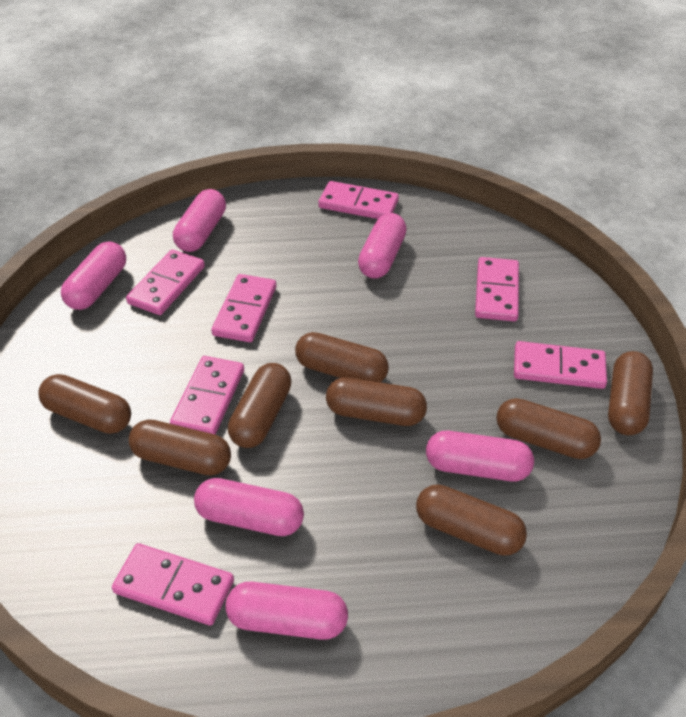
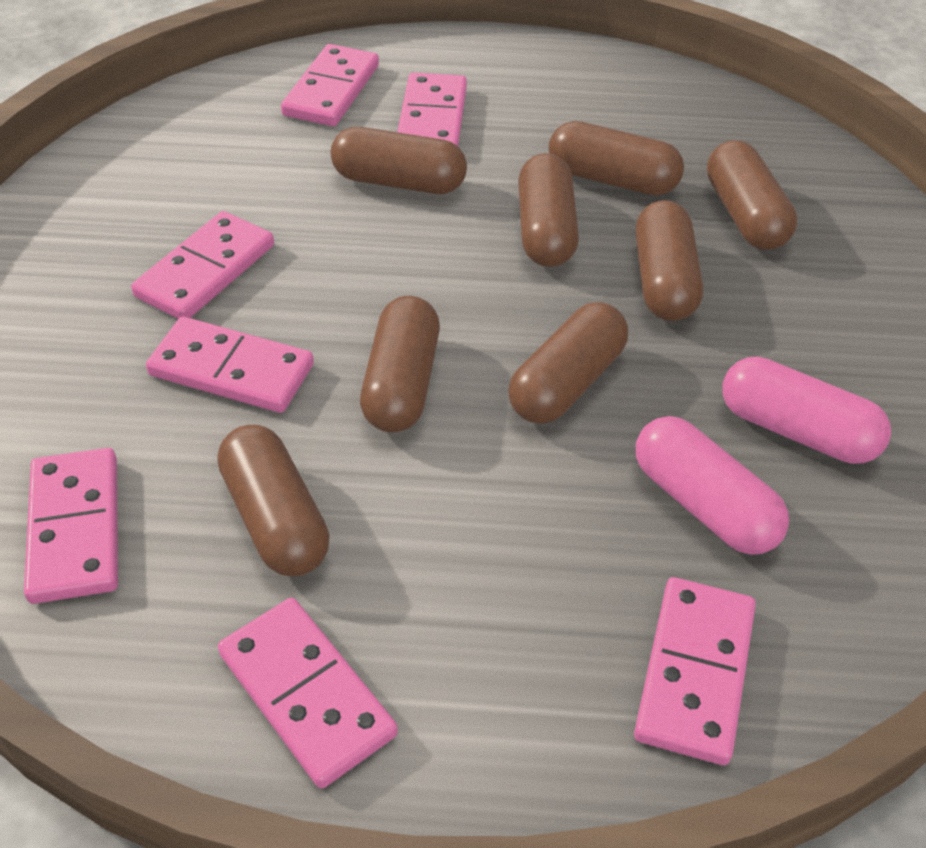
pink capsule: 6 -> 2

